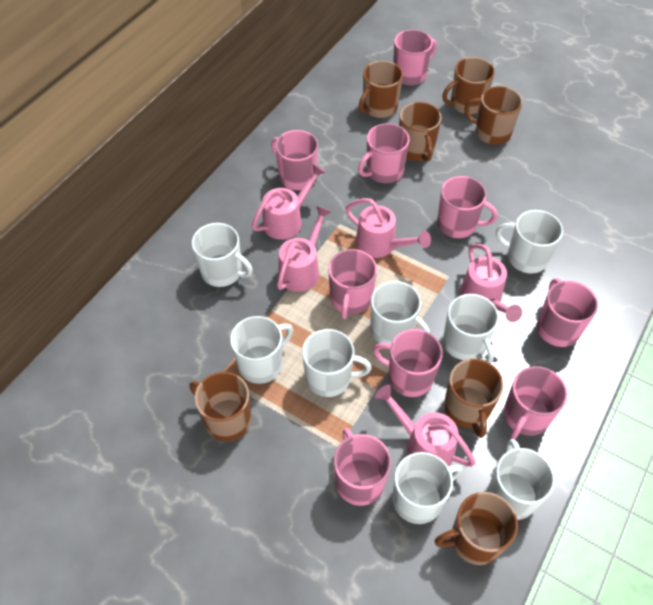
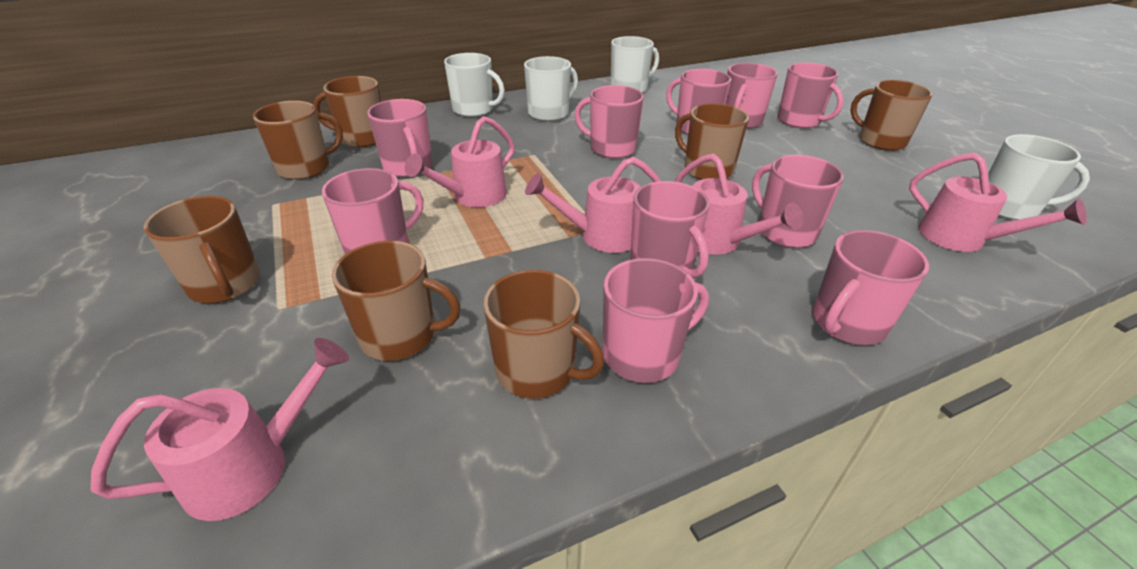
pink mug: 9 -> 10
white mug: 8 -> 4

